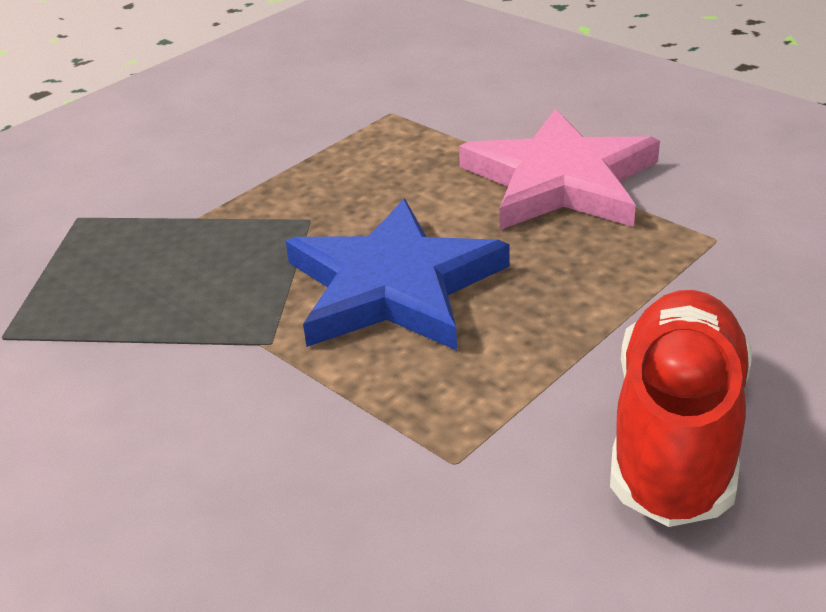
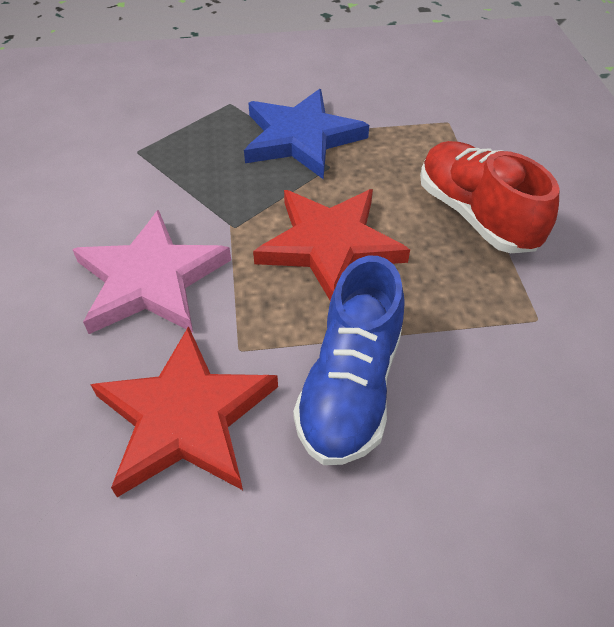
blue shoe: 0 -> 1
red star: 0 -> 2

